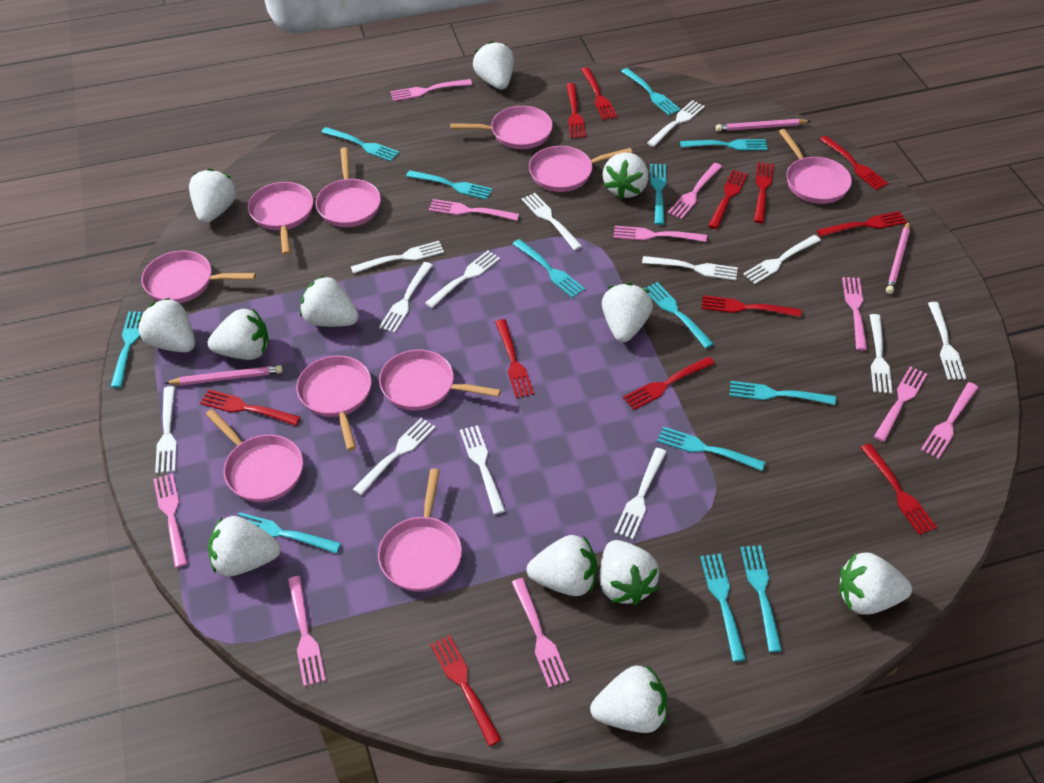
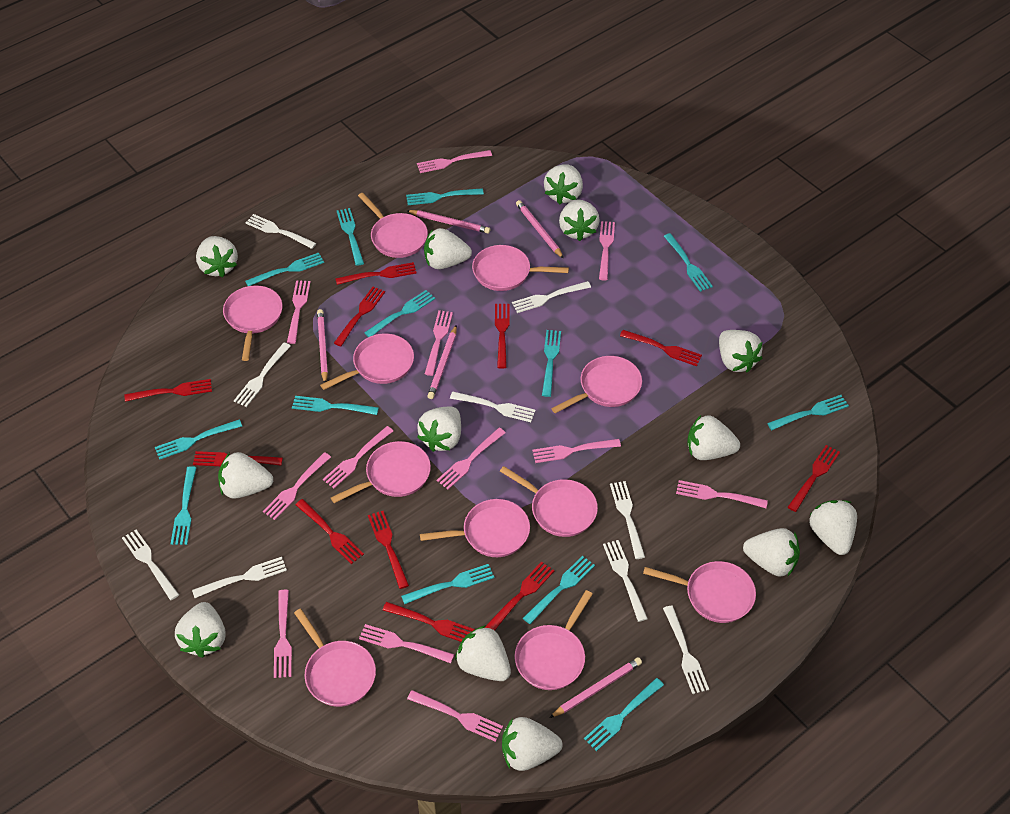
pink fork: 10 -> 12
pink pan: 10 -> 11
pink pencil: 3 -> 5
red fork: 12 -> 11
white fork: 13 -> 9
white strawberry: 12 -> 13

